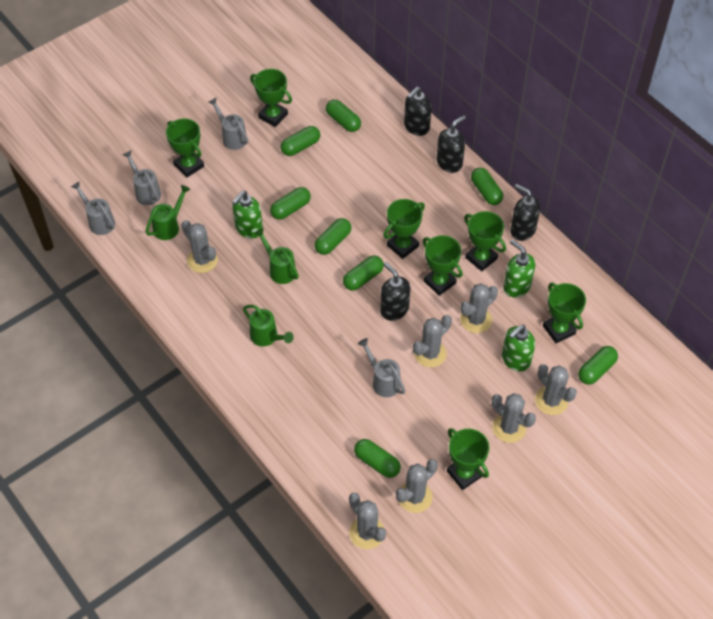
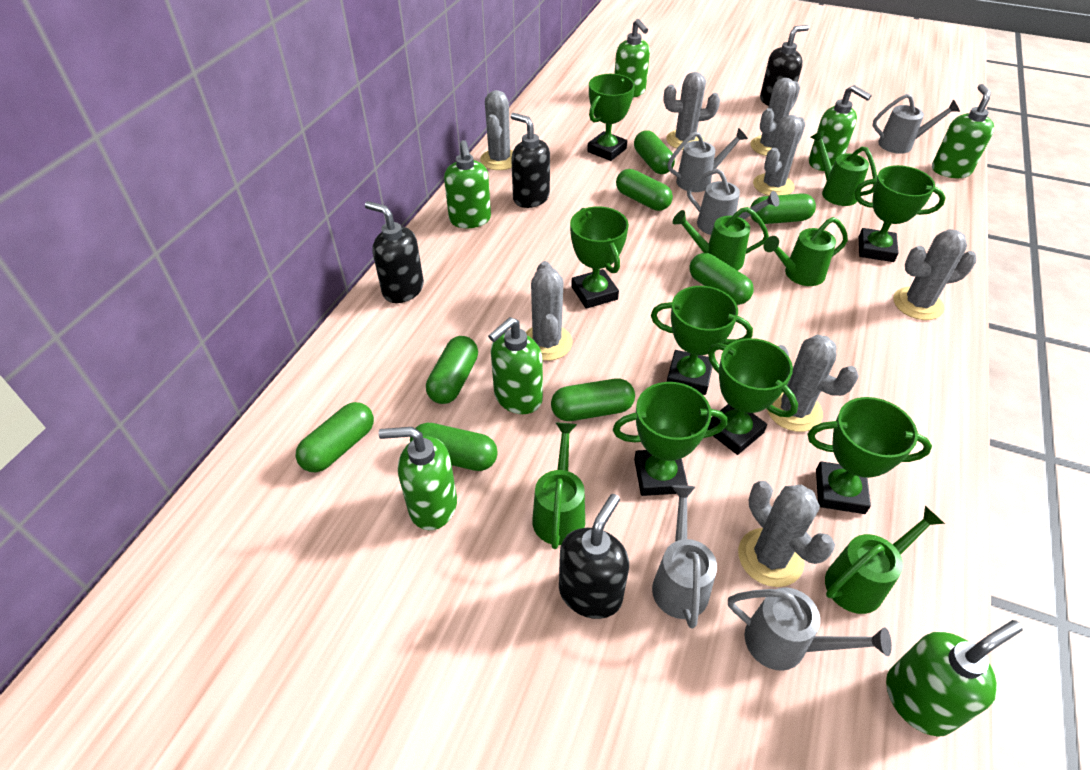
green soap dispenser: 3 -> 7
green watering can: 3 -> 5
grey cactus: 7 -> 8
grey watering can: 4 -> 5

